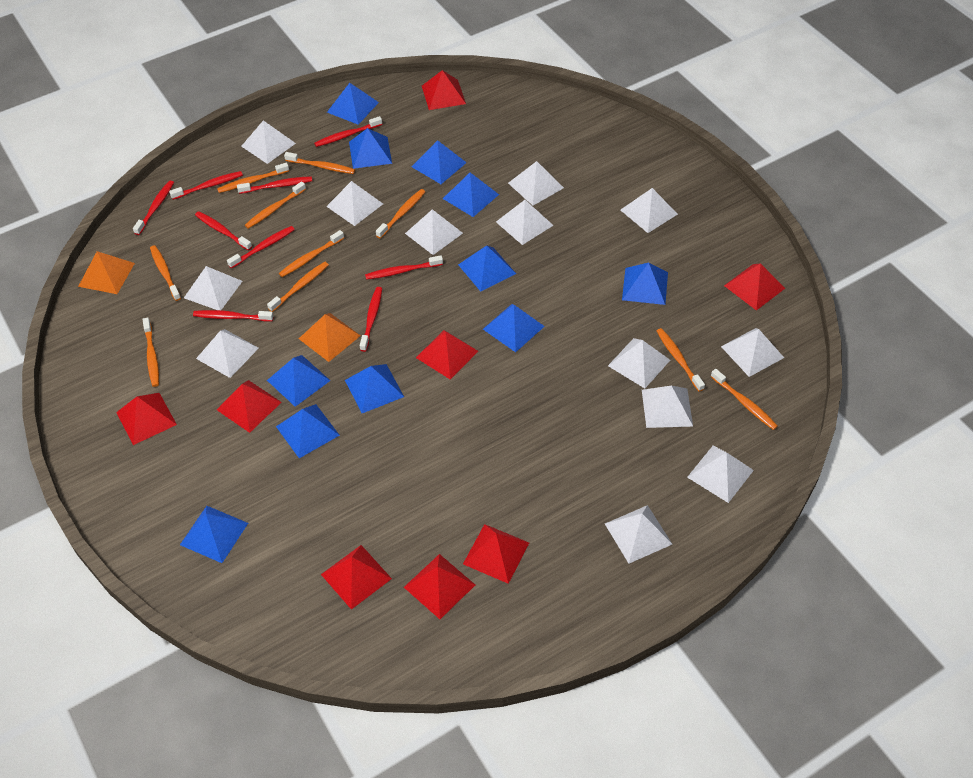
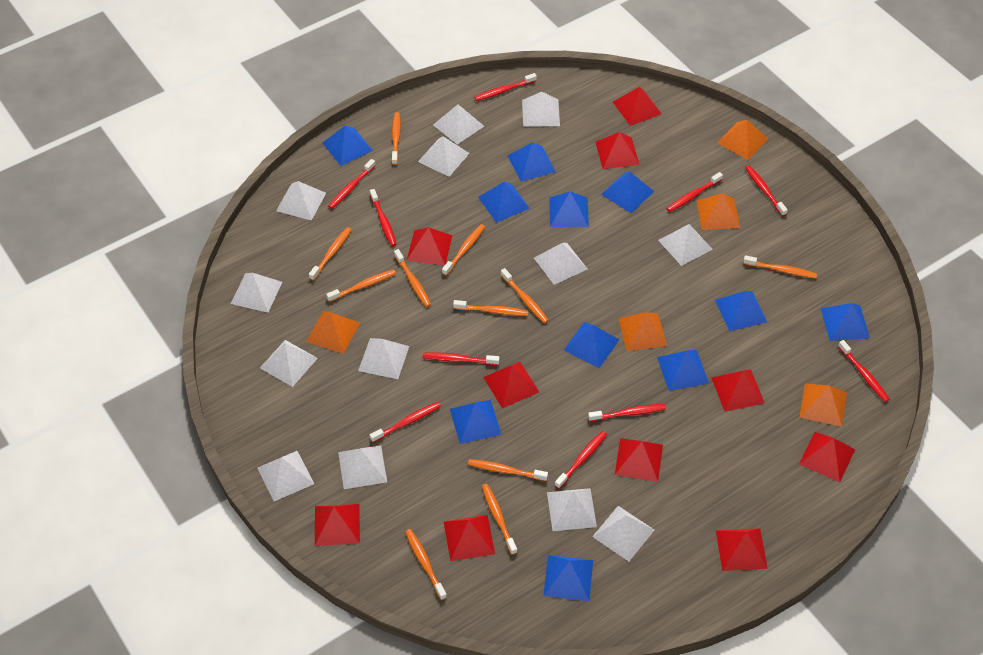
orange pyramid: 2 -> 5
orange toothbrush: 10 -> 11
red pyramid: 8 -> 10
red toothbrush: 9 -> 10

